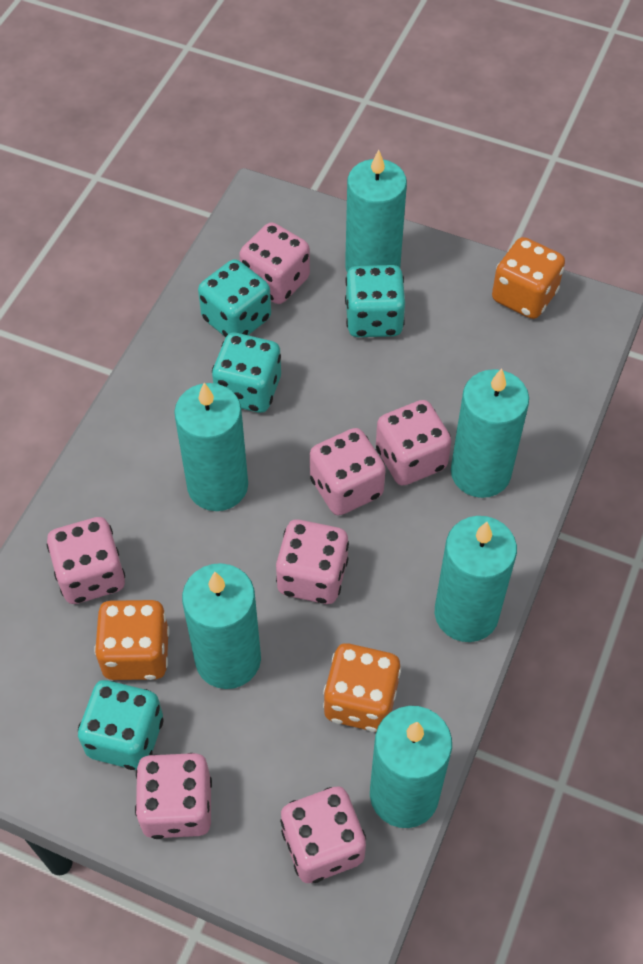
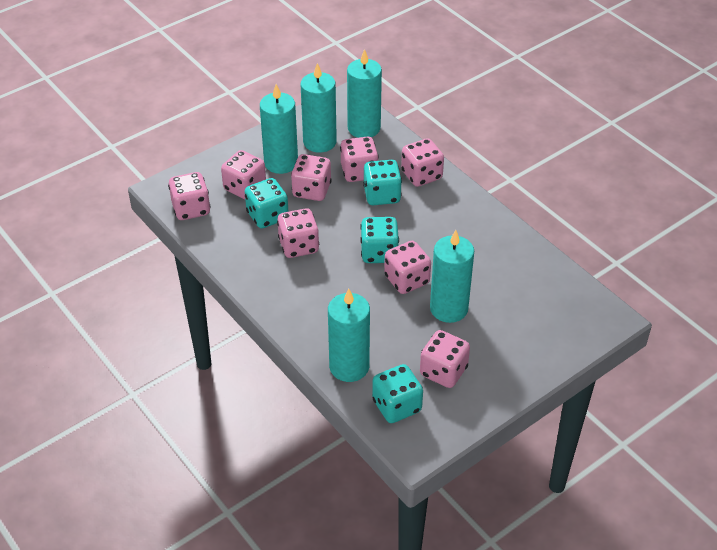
orange dice: 3 -> 0
pink dice: 7 -> 8
turquoise candle: 6 -> 5

